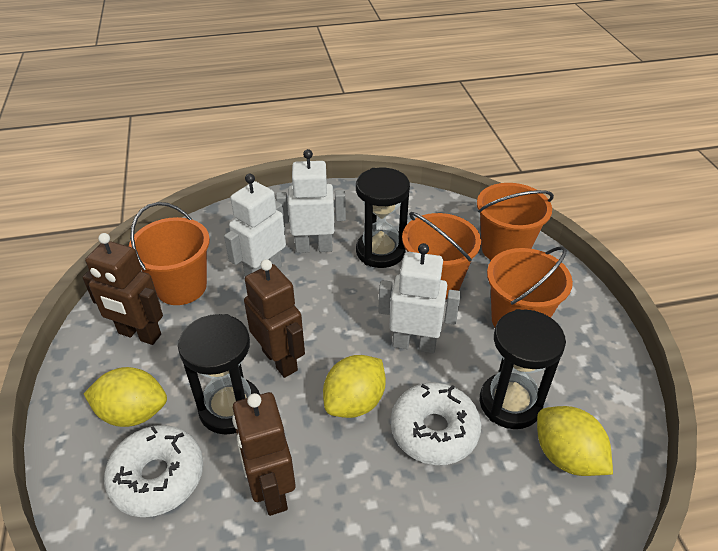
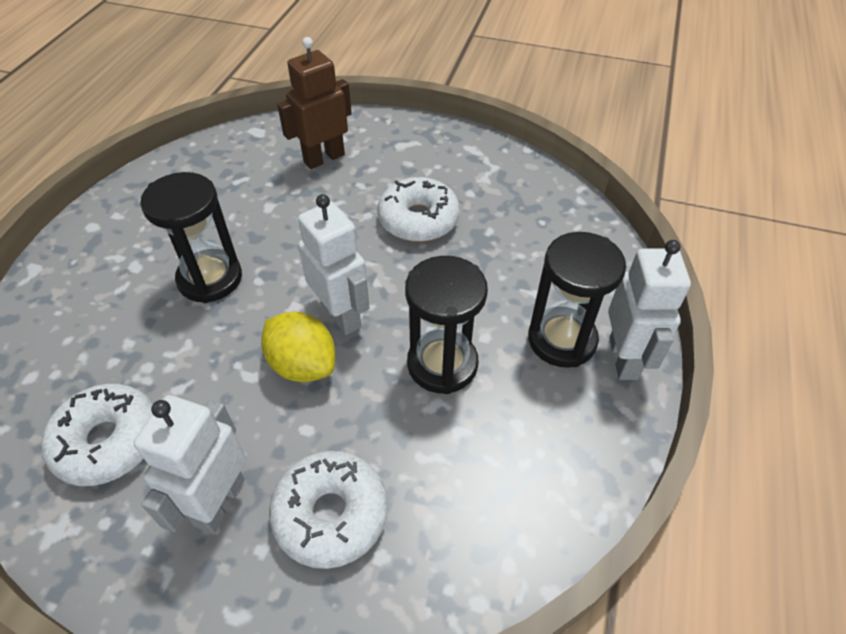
brown robot: 3 -> 1
orange bucket: 4 -> 0
white donut: 2 -> 3
yellow lemon: 3 -> 1

